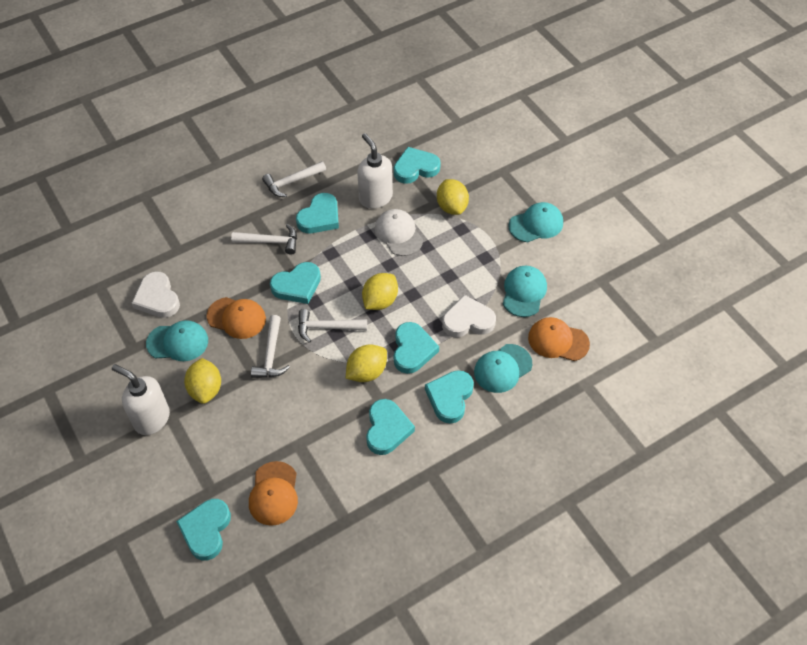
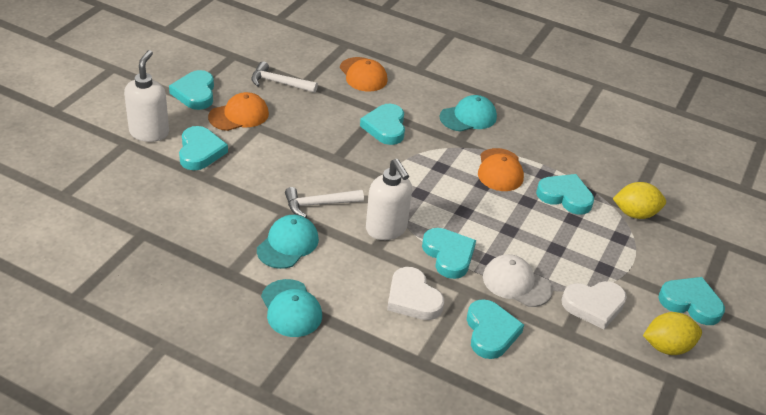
turquoise cap: 4 -> 3
white hammer: 4 -> 2
yellow lemon: 4 -> 2

